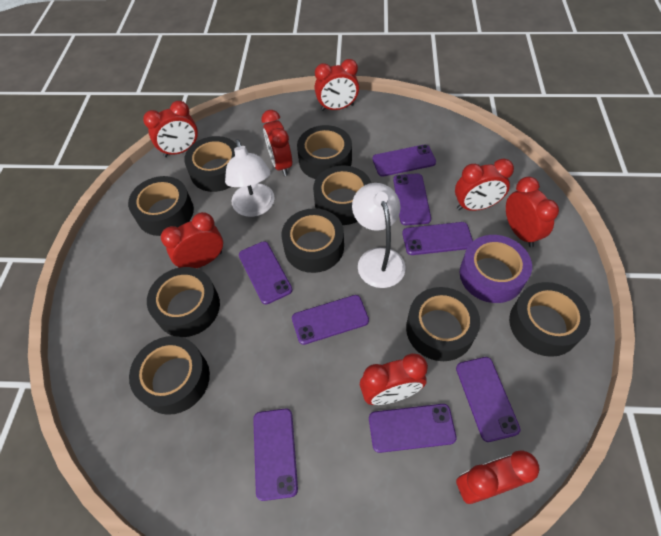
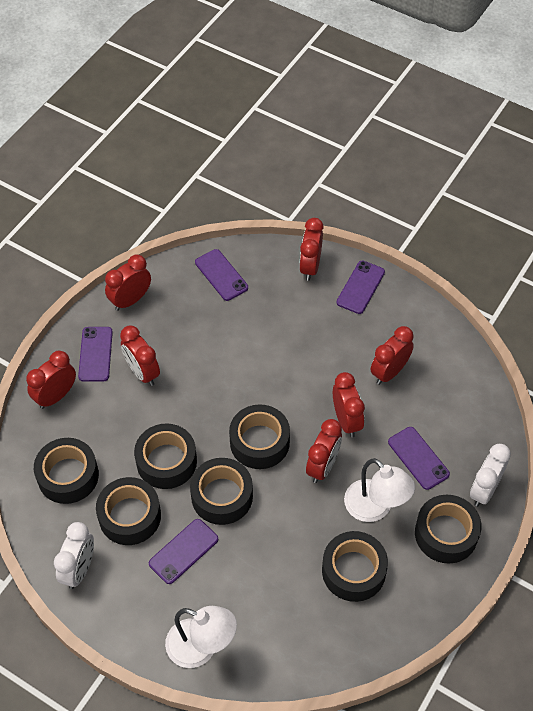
black tape: 9 -> 7
purple phone: 8 -> 5
purple tape: 1 -> 0
red clock: 8 -> 7
white clock: 0 -> 2

